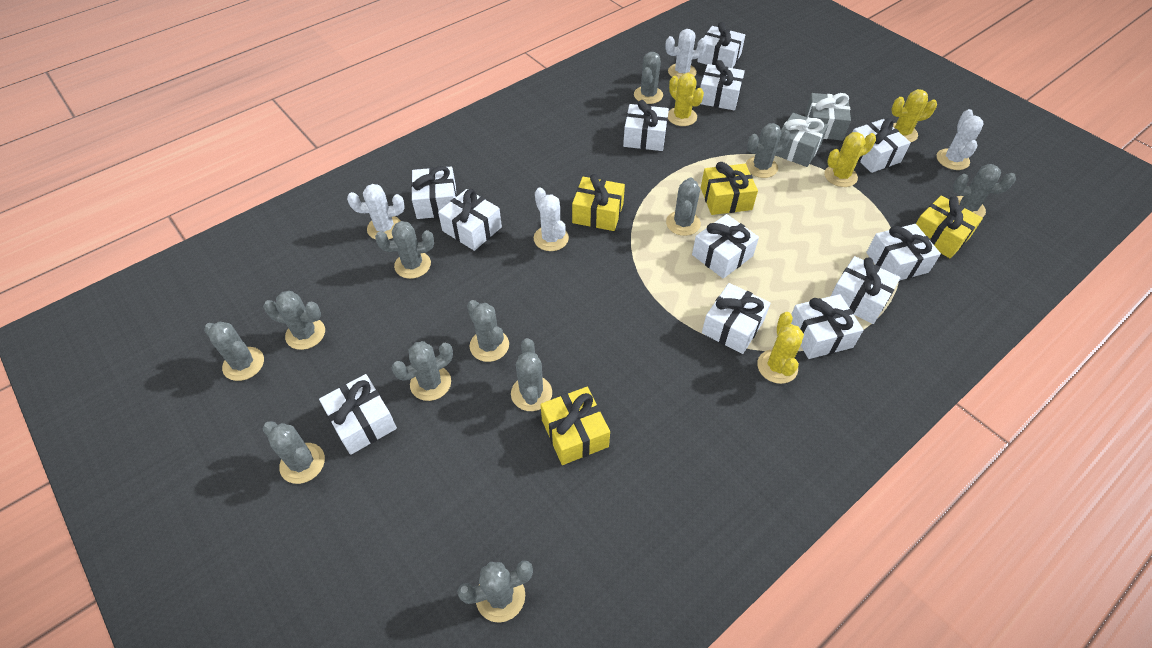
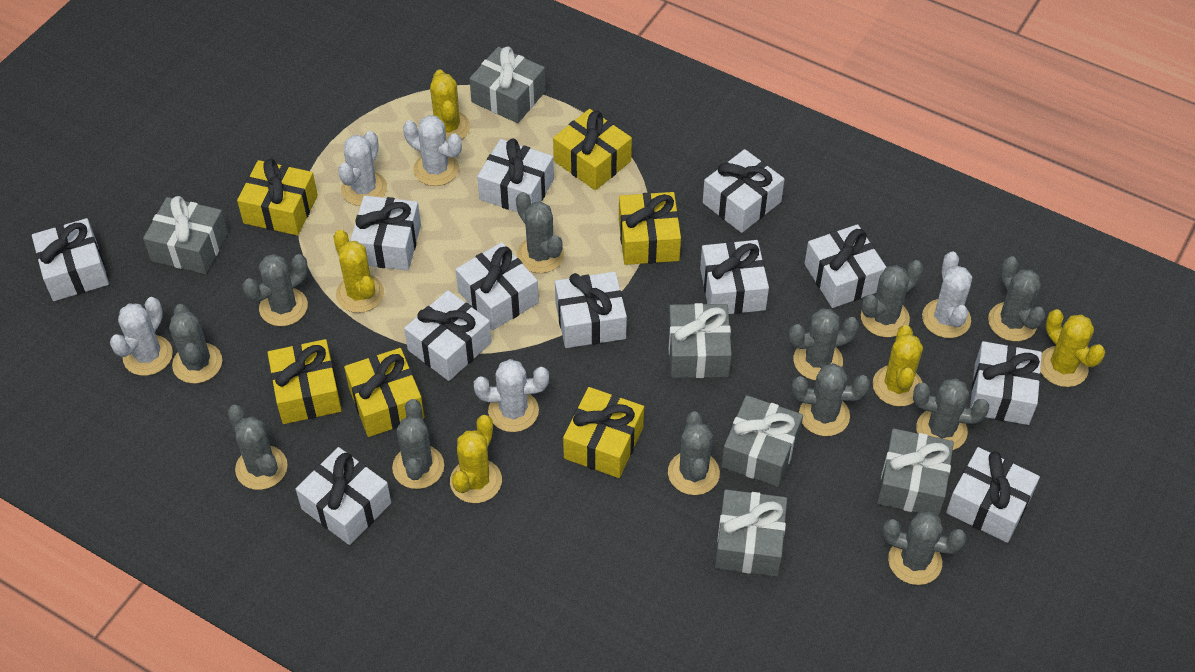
grey gift: 2 -> 6
white cactus: 4 -> 5
yellow cactus: 4 -> 5
yellow gift: 4 -> 6

